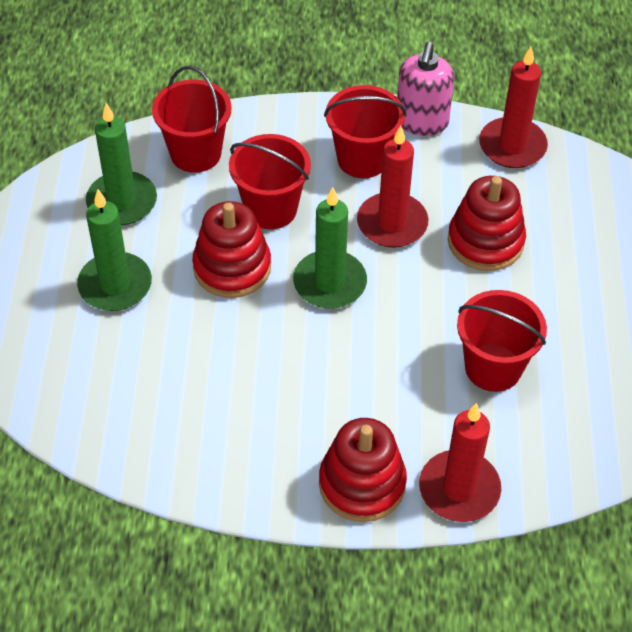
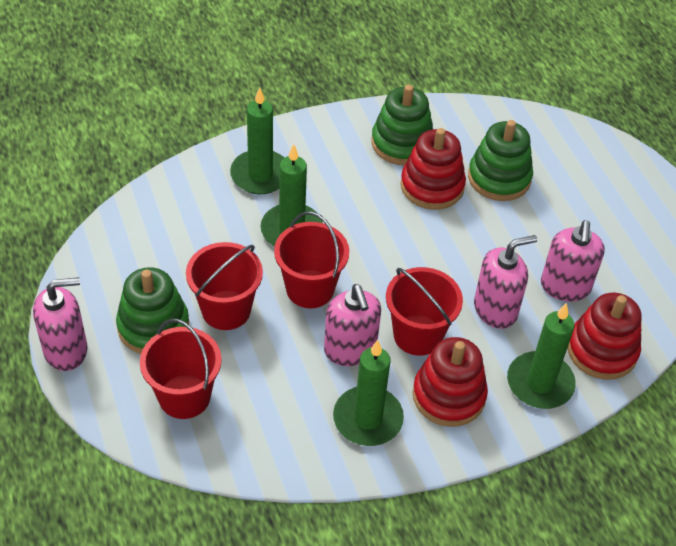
green candle: 3 -> 4
green stacking toy: 0 -> 3
pink soap dispenser: 1 -> 4
red candle: 3 -> 0

